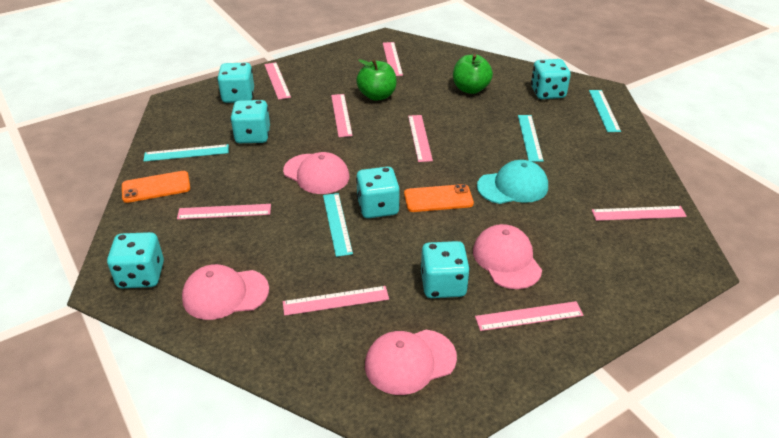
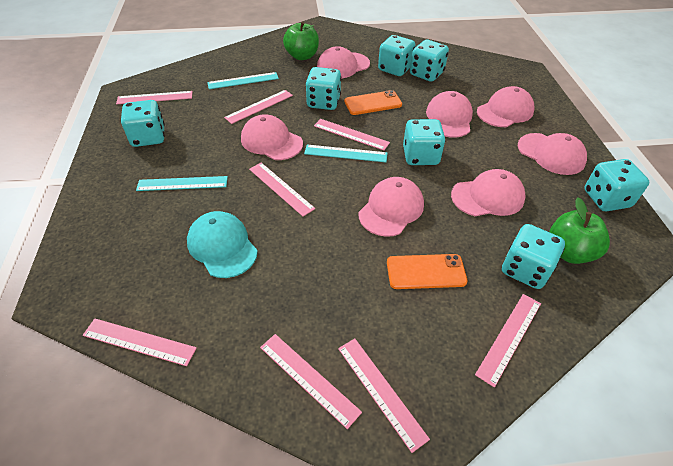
pink cap: 4 -> 7
turquoise dice: 6 -> 7
turquoise ruler: 4 -> 3

